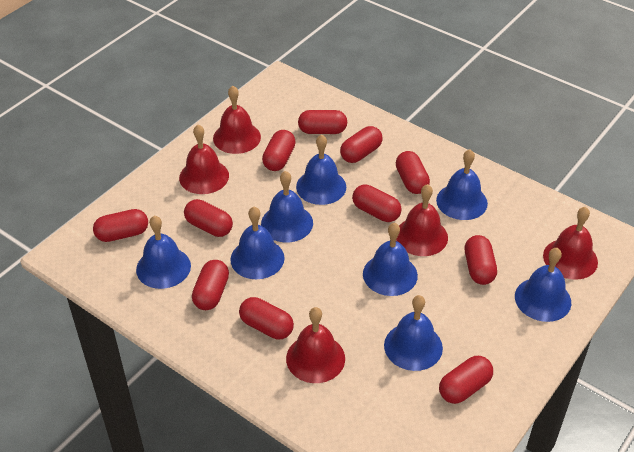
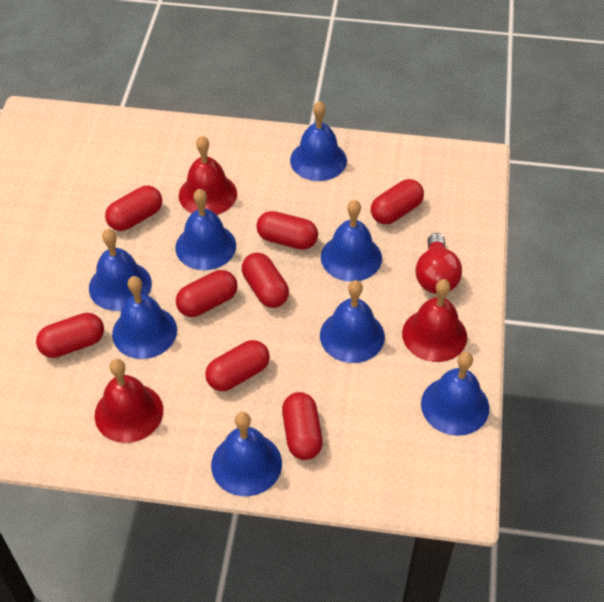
red bell: 5 -> 3
red capsule: 11 -> 8
red light bulb: 0 -> 1

